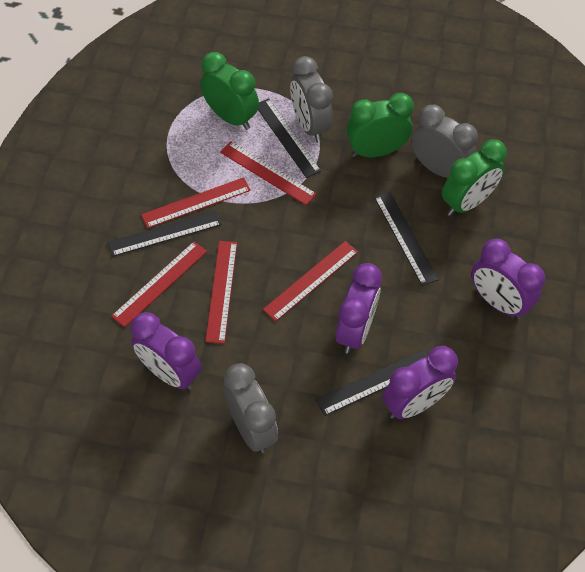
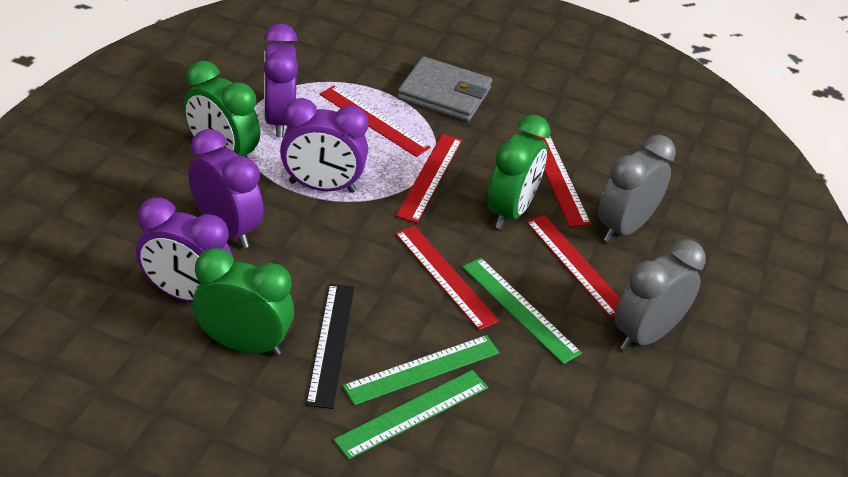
black ruler: 4 -> 1
green ruler: 0 -> 3
grey clock: 3 -> 2
grey wallet: 0 -> 1

